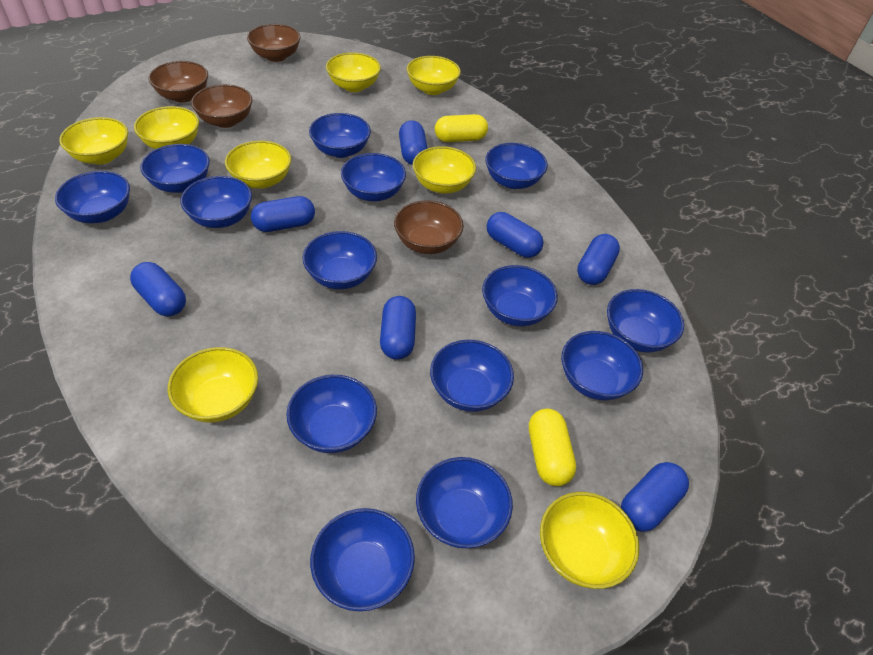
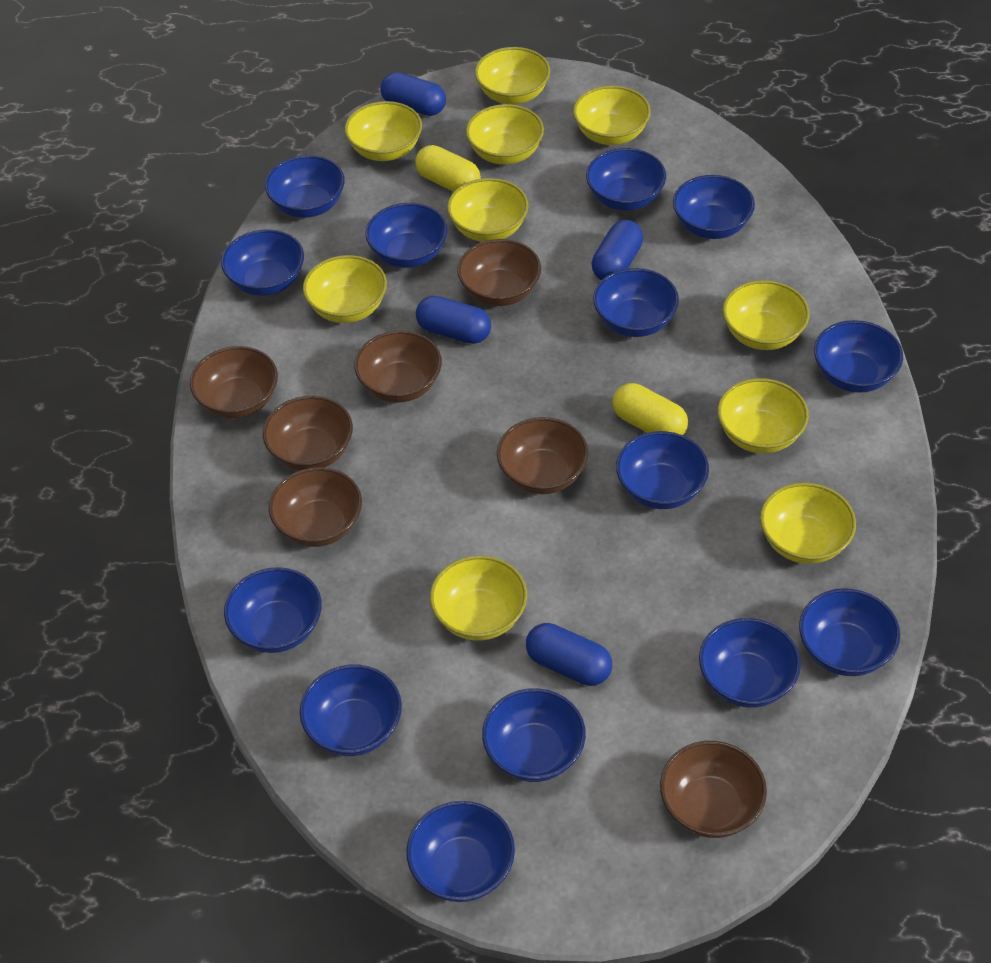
blue capsule: 7 -> 4
brown bowl: 4 -> 7
yellow bowl: 8 -> 10

